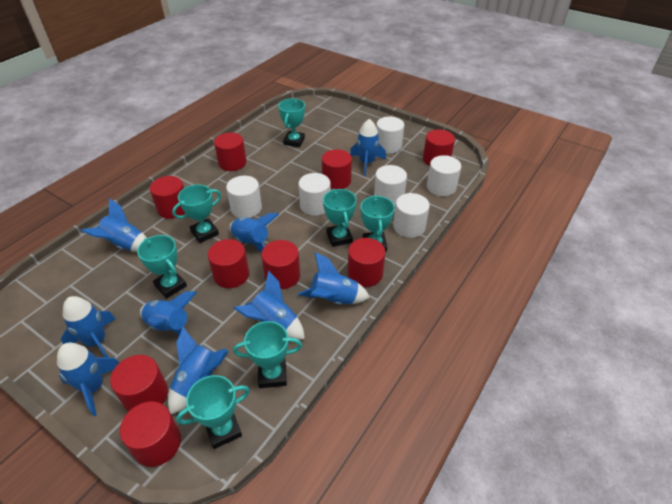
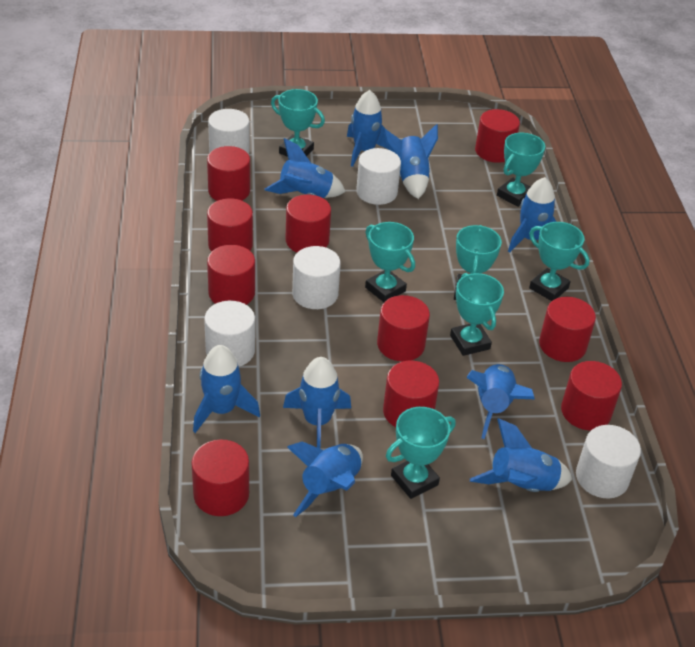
red cylinder: 9 -> 10
white cylinder: 6 -> 5

